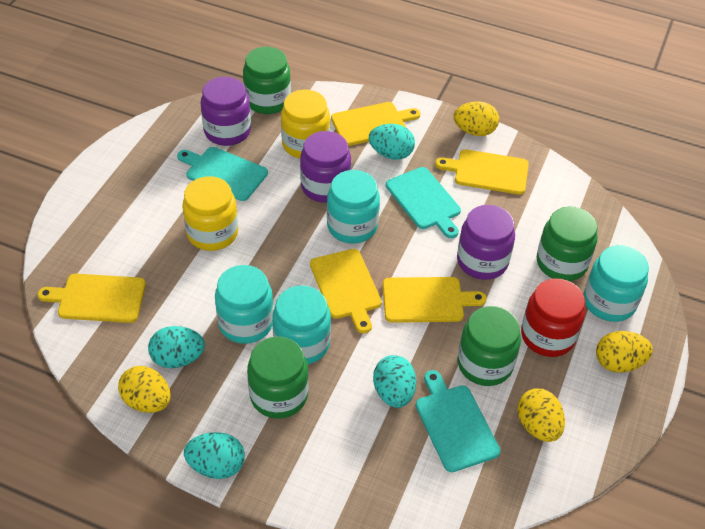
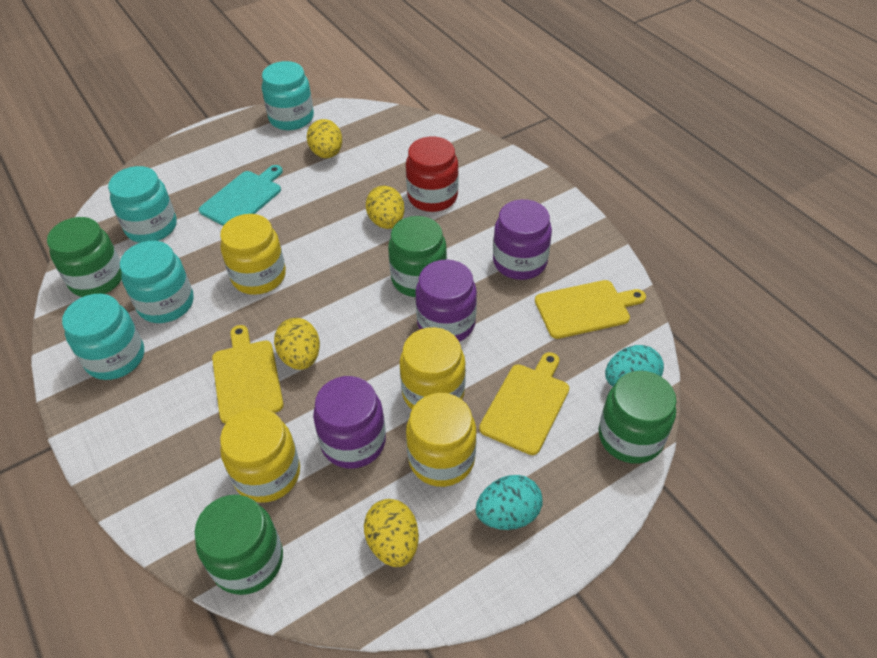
turquoise cutting board: 3 -> 1
turquoise egg: 4 -> 2
yellow cutting board: 5 -> 3
yellow jar: 2 -> 4

